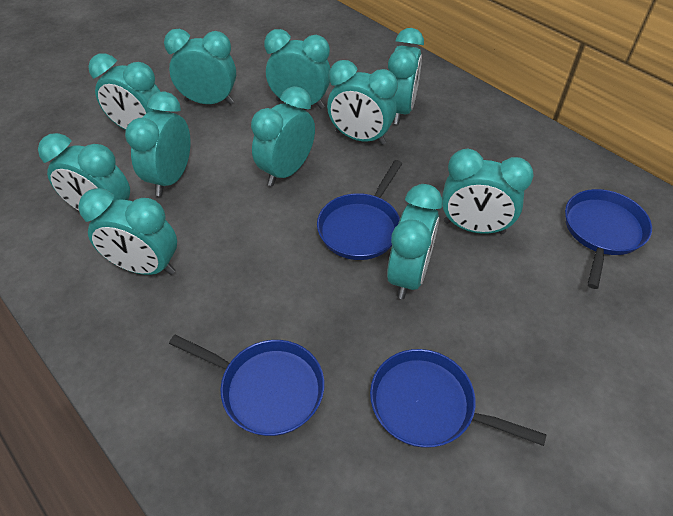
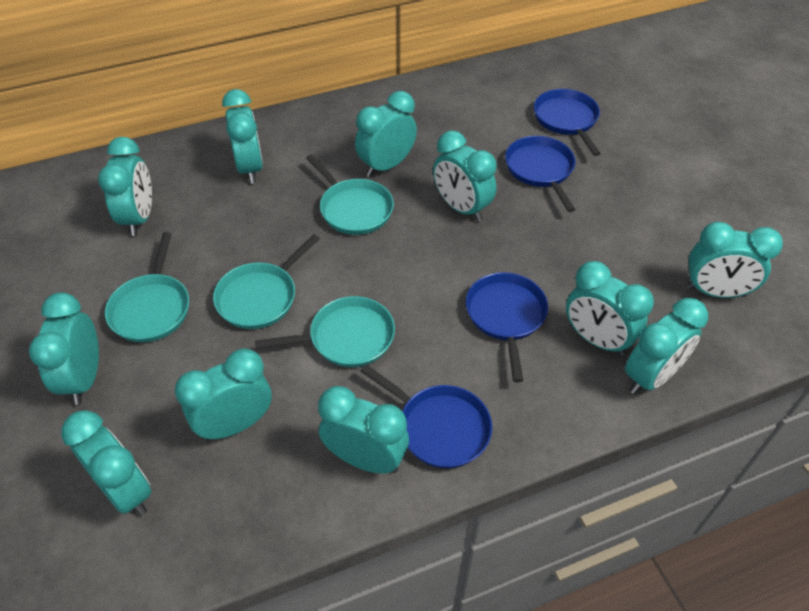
turquoise pan: 0 -> 4

